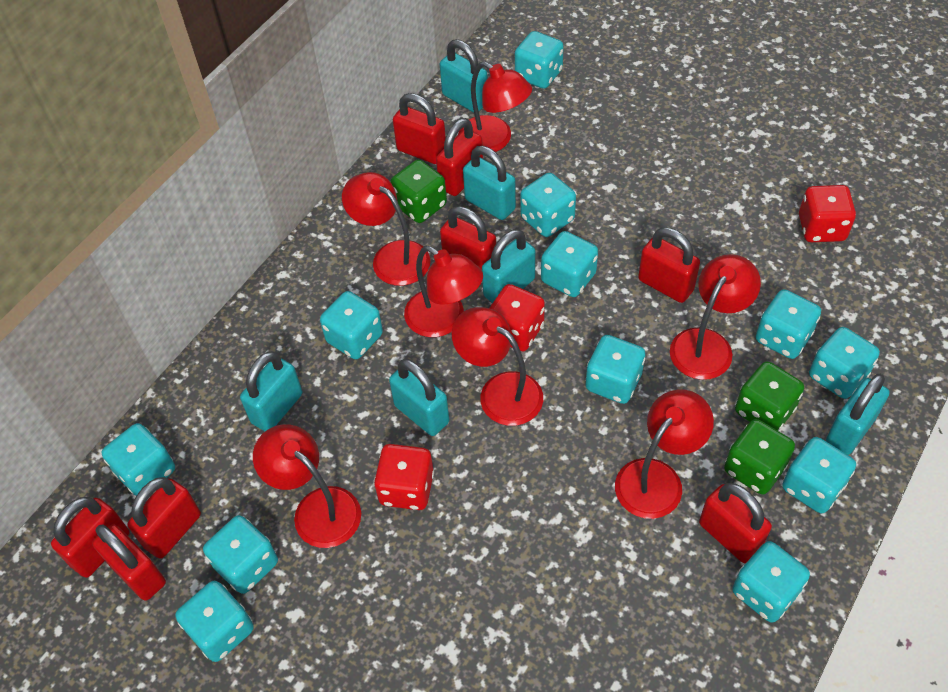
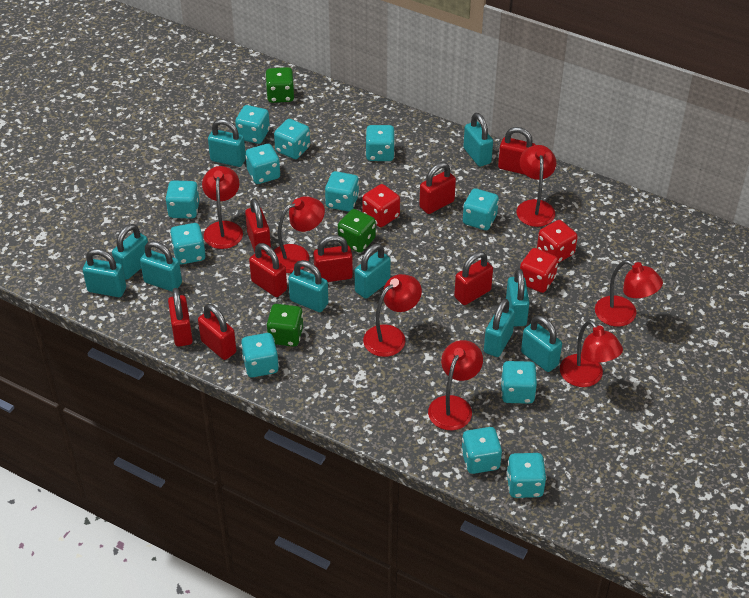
turquoise padlock: 6 -> 10

